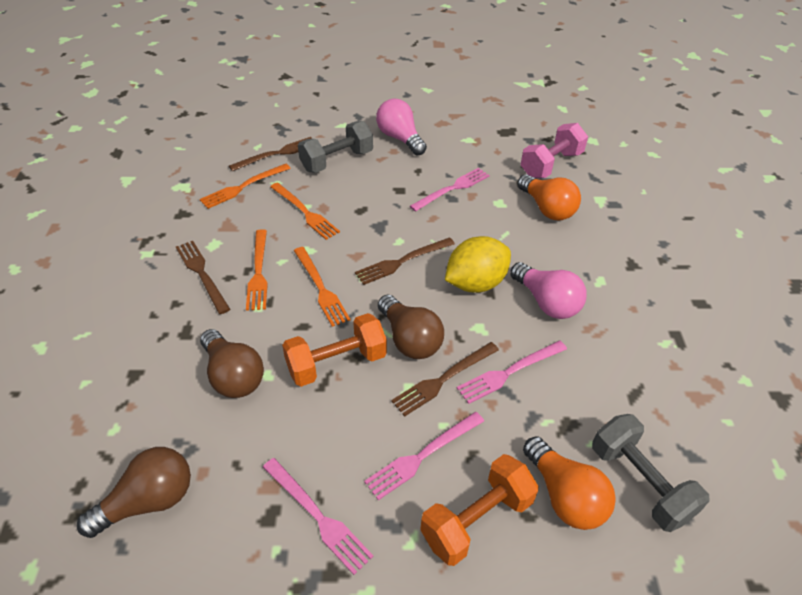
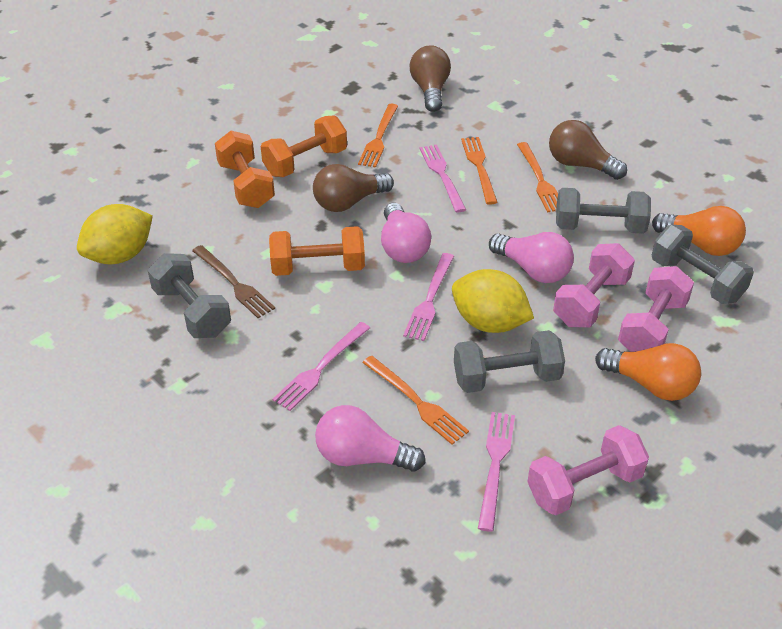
brown fork: 4 -> 1
grey dumbbell: 2 -> 4
orange dumbbell: 2 -> 3
pink dumbbell: 1 -> 3
pink light bulb: 2 -> 3
yellow lemon: 1 -> 2

